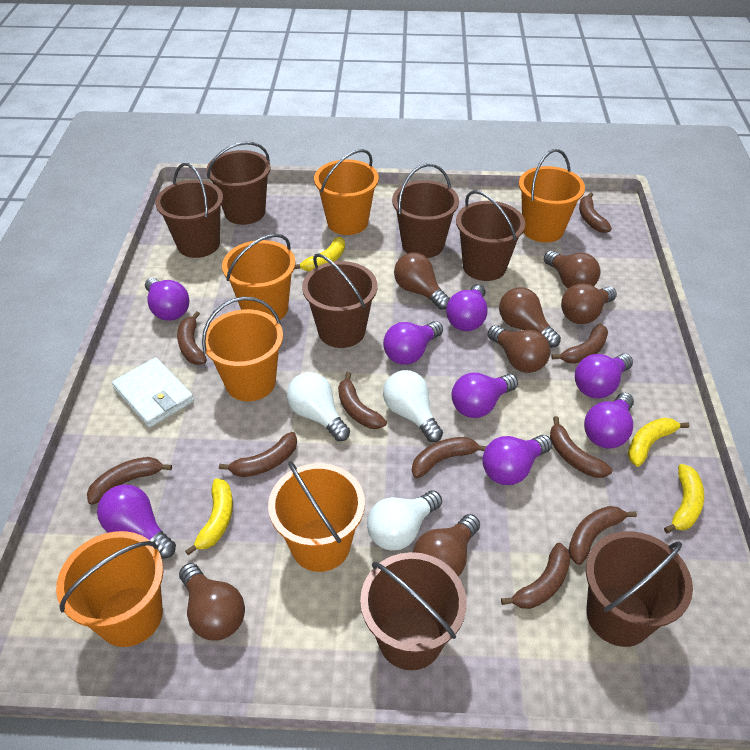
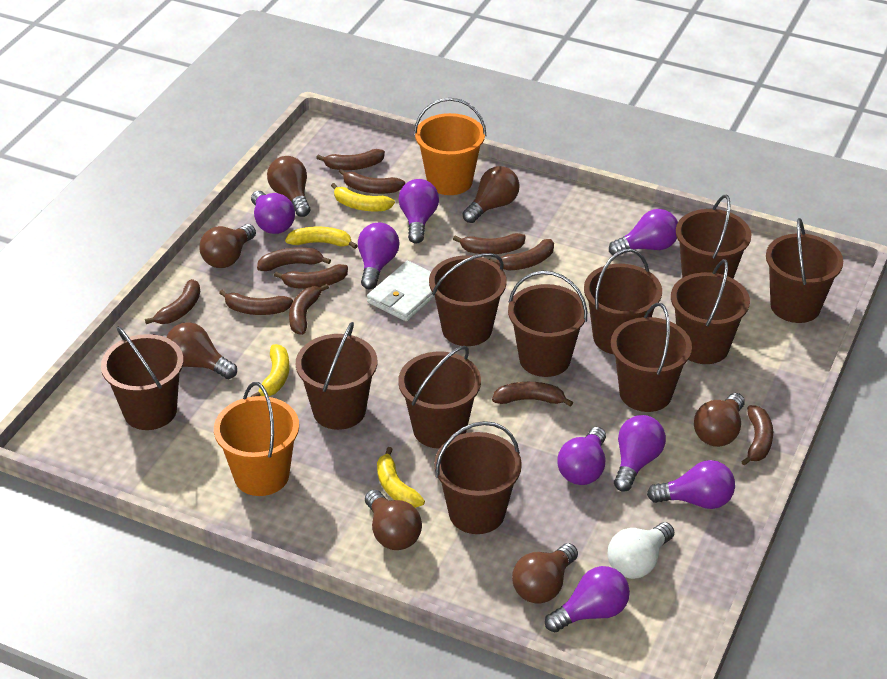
brown banana: 10 -> 11
brown bucket: 7 -> 11
orange bucket: 6 -> 2
white light bulb: 3 -> 1

